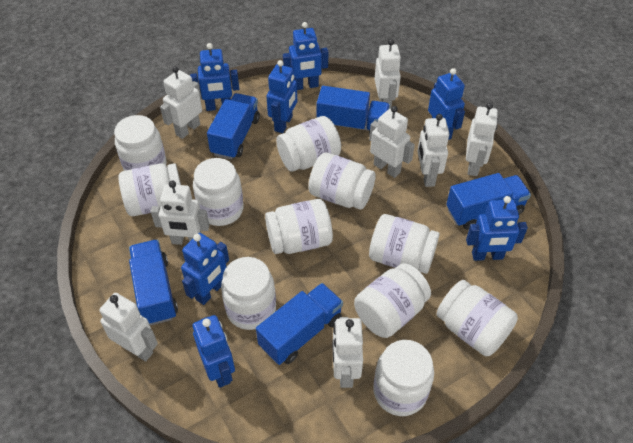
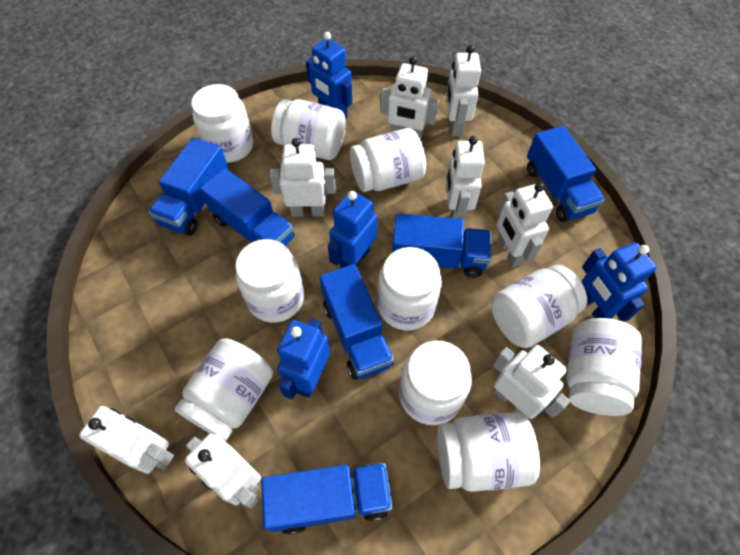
blue robot: 7 -> 4
blue truck: 5 -> 6
white jar: 11 -> 10

